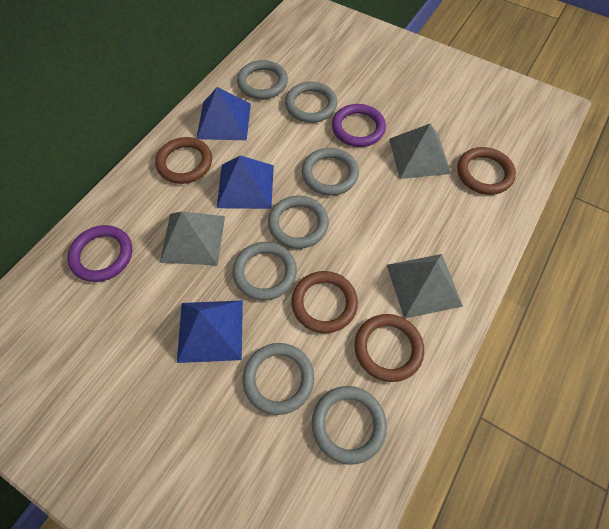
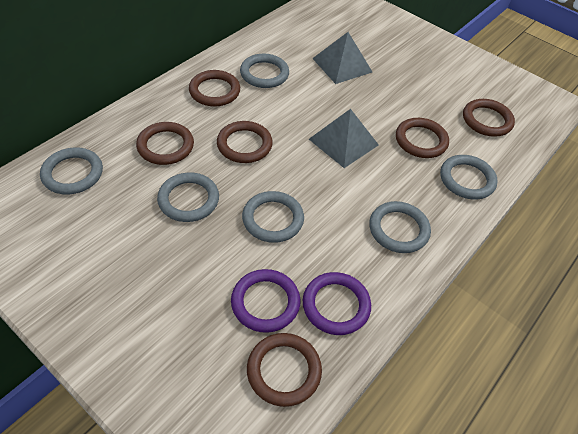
blue pyramid: 3 -> 0
brown ring: 4 -> 6
grey pyramid: 3 -> 2
grey ring: 7 -> 6

